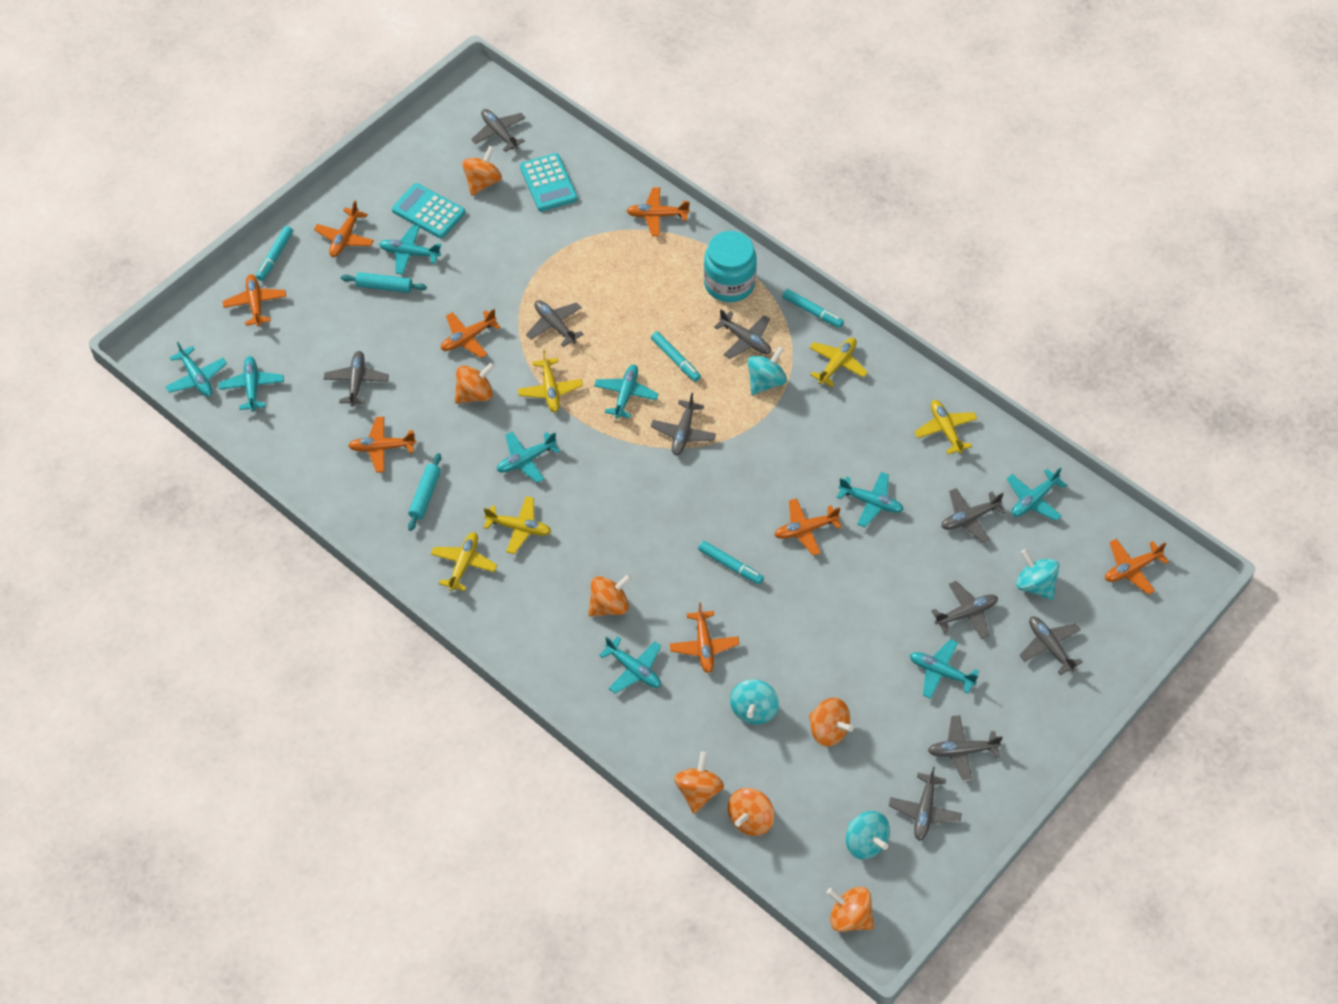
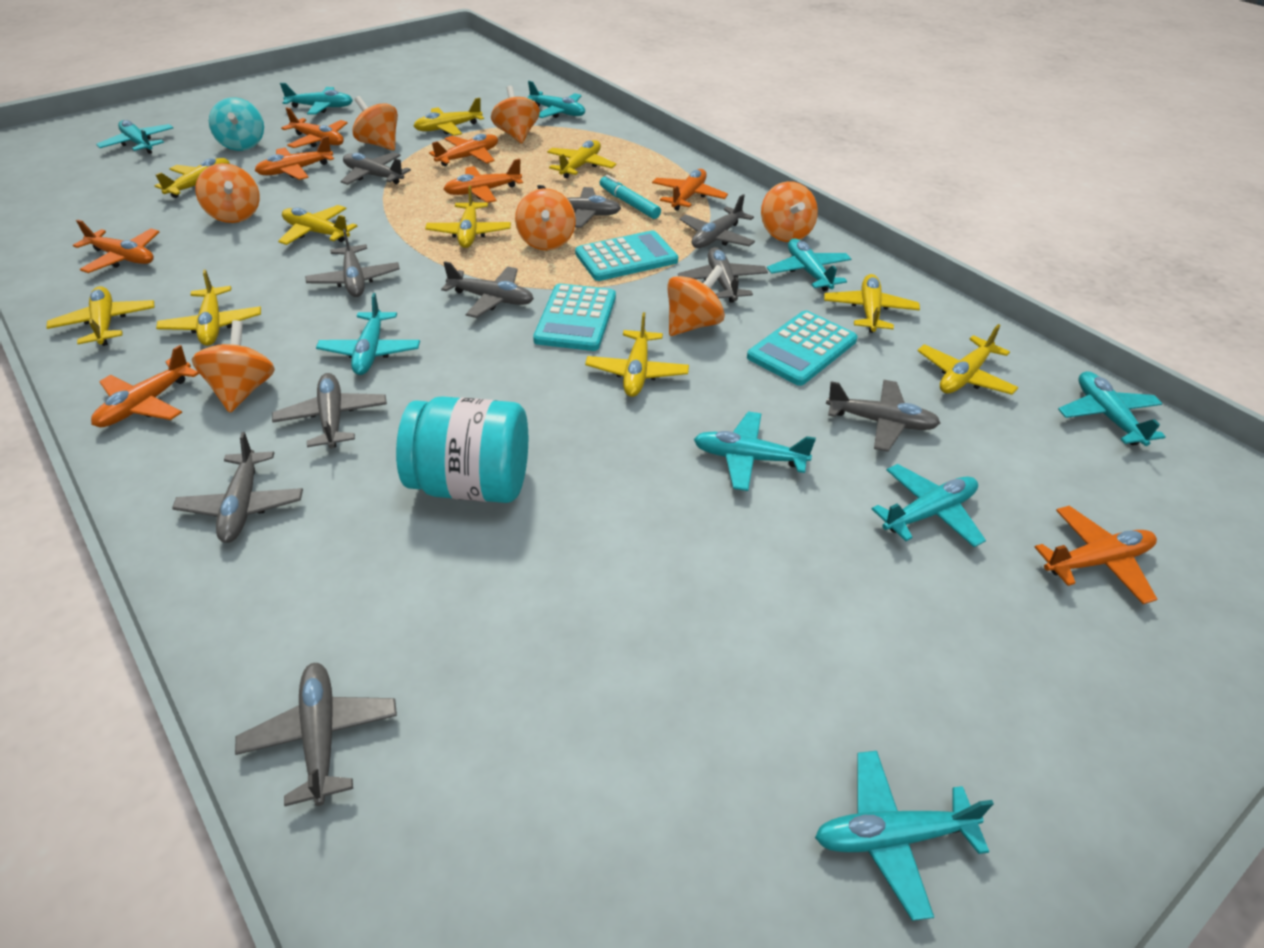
turquoise calculator: 2 -> 3
turquoise marker: 4 -> 1
turquoise rolling pin: 2 -> 0
turquoise spinning top: 4 -> 1
yellow plane: 5 -> 10

